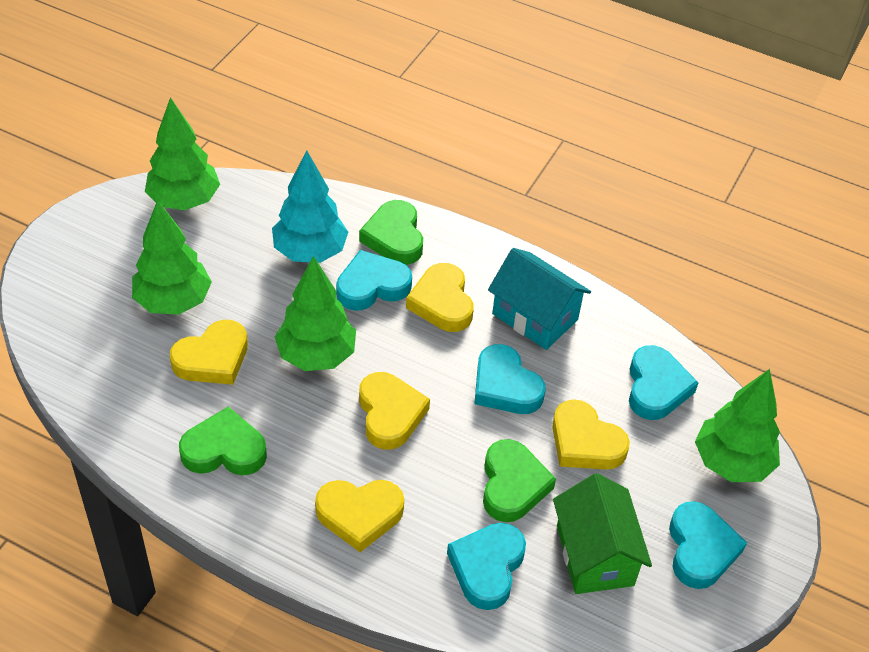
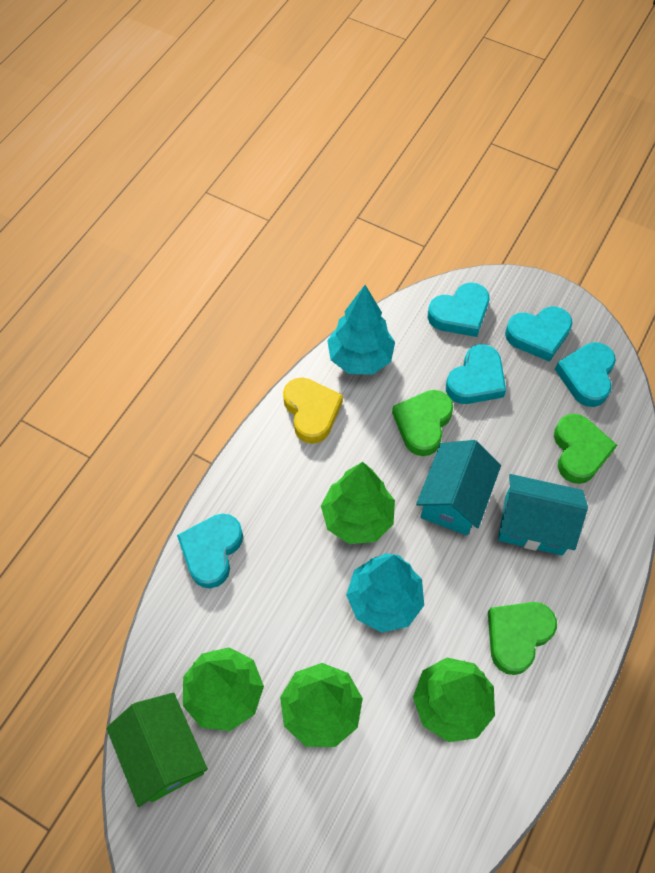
turquoise house: 1 -> 2
turquoise tree: 1 -> 2
yellow heart: 5 -> 1

